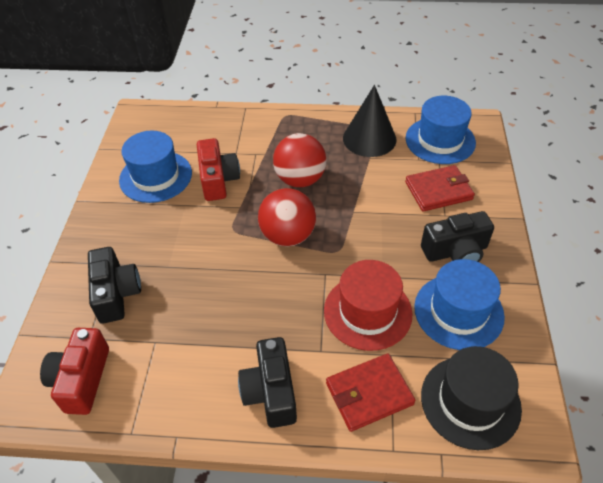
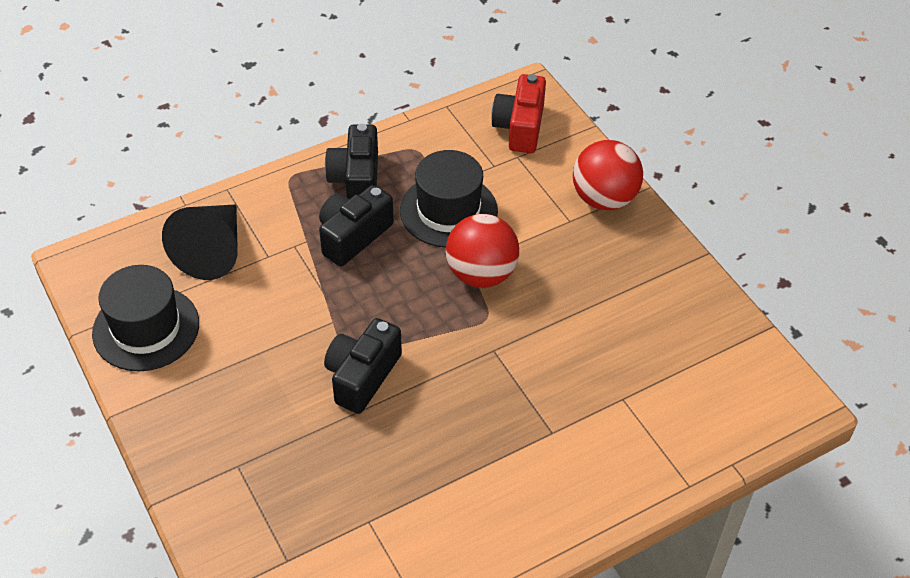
black hat: 1 -> 2
blue hat: 3 -> 0
red camera: 2 -> 1
red hat: 1 -> 0
red wallet: 2 -> 0

